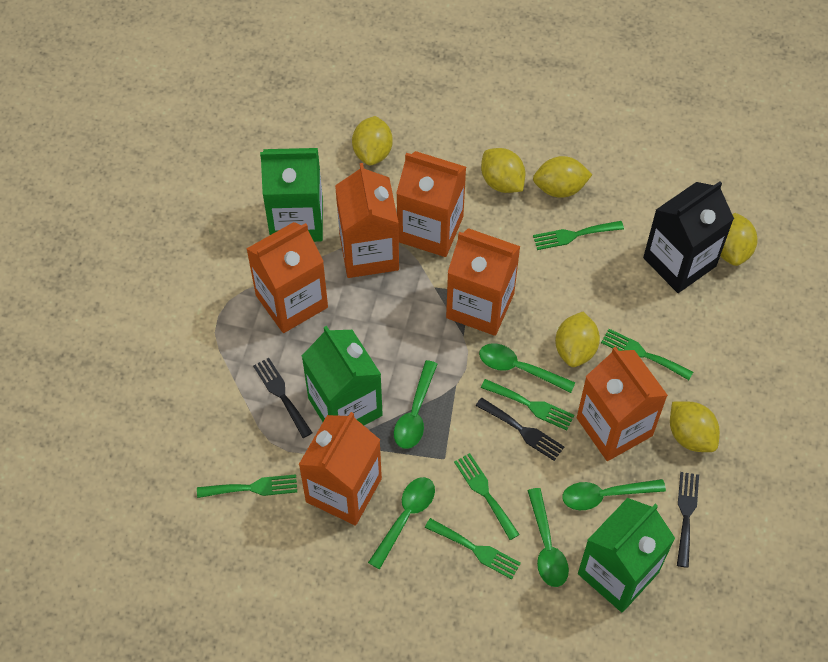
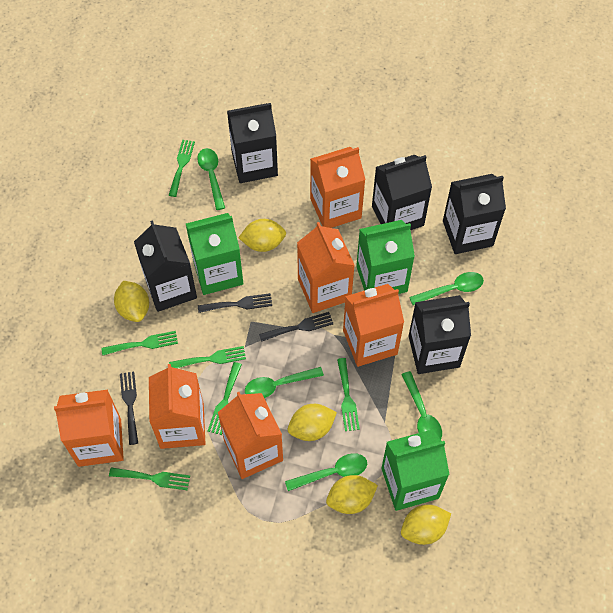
black carton: 1 -> 5
yellow lemon: 6 -> 5

